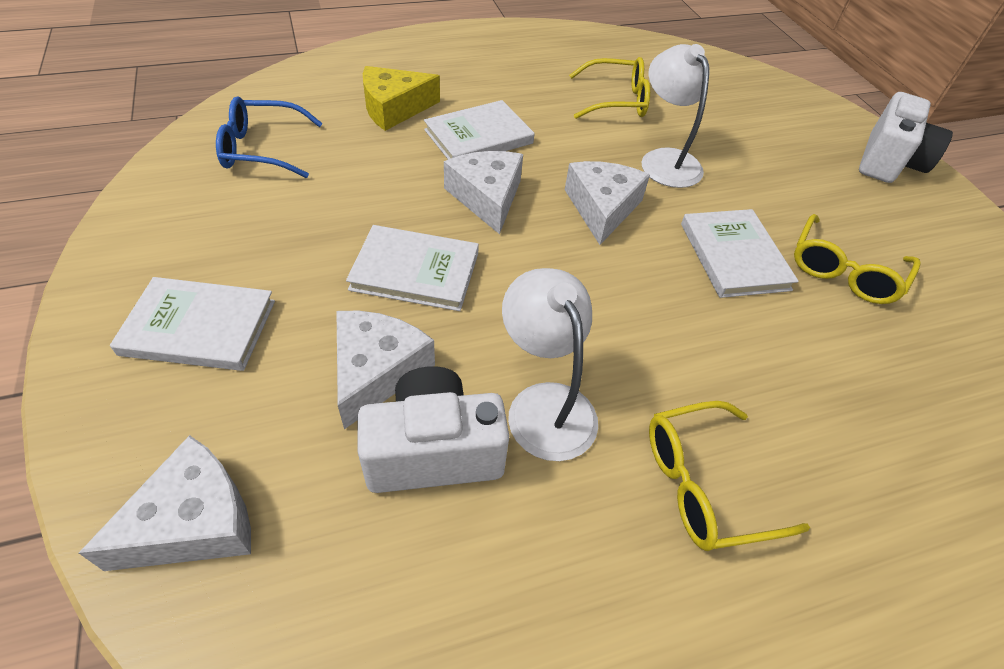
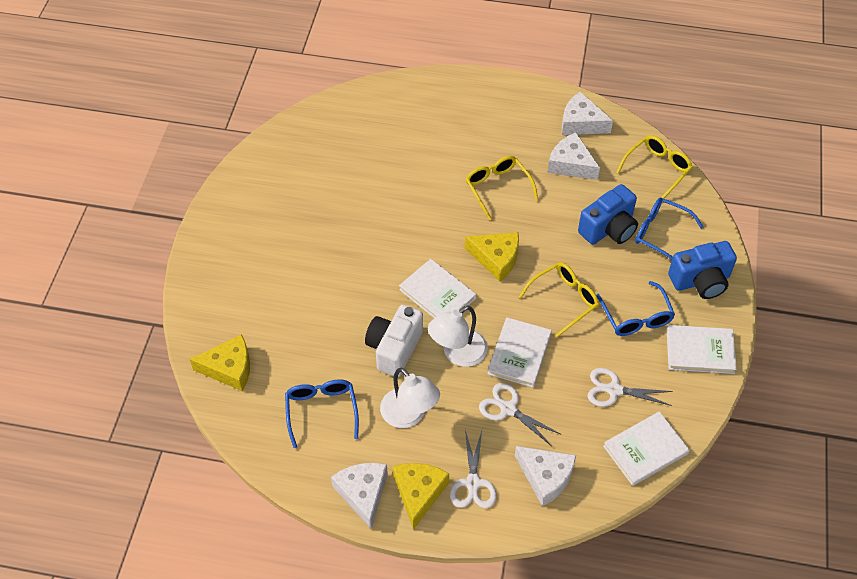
blue camera: 0 -> 2
blue glasses: 1 -> 3
white camera: 2 -> 1
white scissors: 0 -> 3
yellow cheese: 1 -> 3

